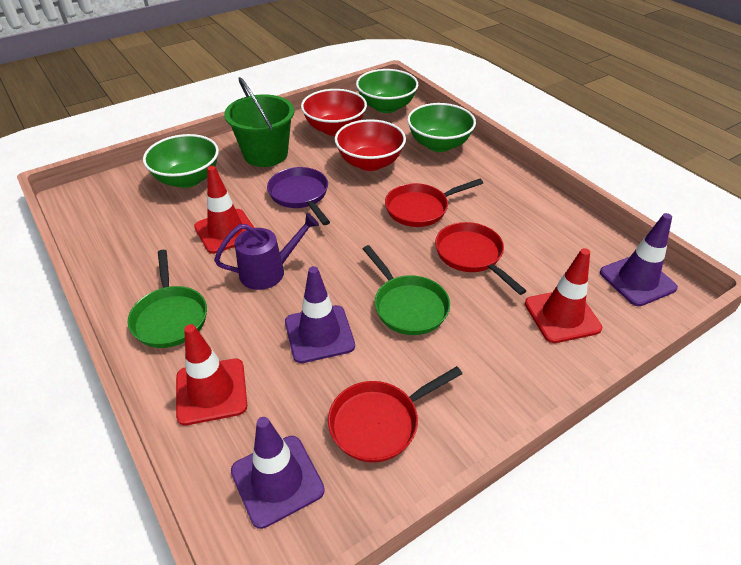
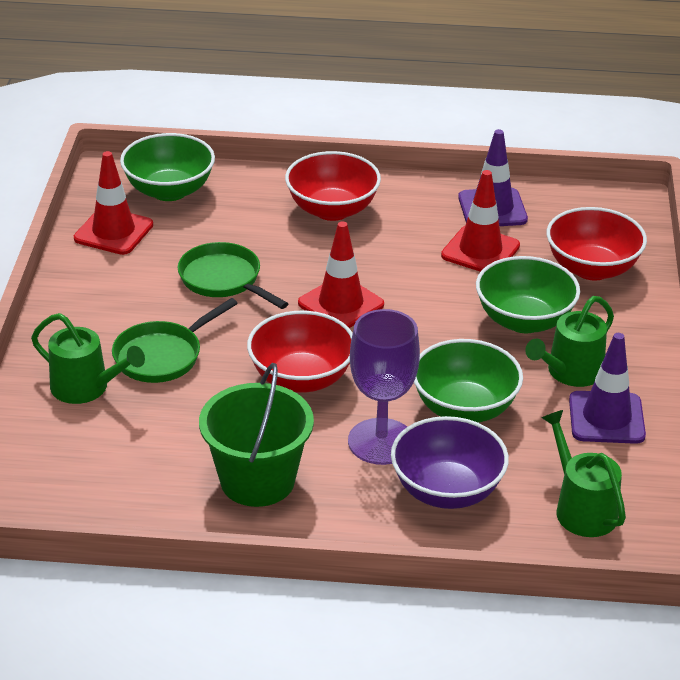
green watering can: 0 -> 3
purple bowl: 0 -> 1
purple goblet: 0 -> 1
purple pan: 1 -> 0
purple traffic cone: 3 -> 2
purple watering can: 1 -> 0
red bowl: 2 -> 3
red pan: 3 -> 0

